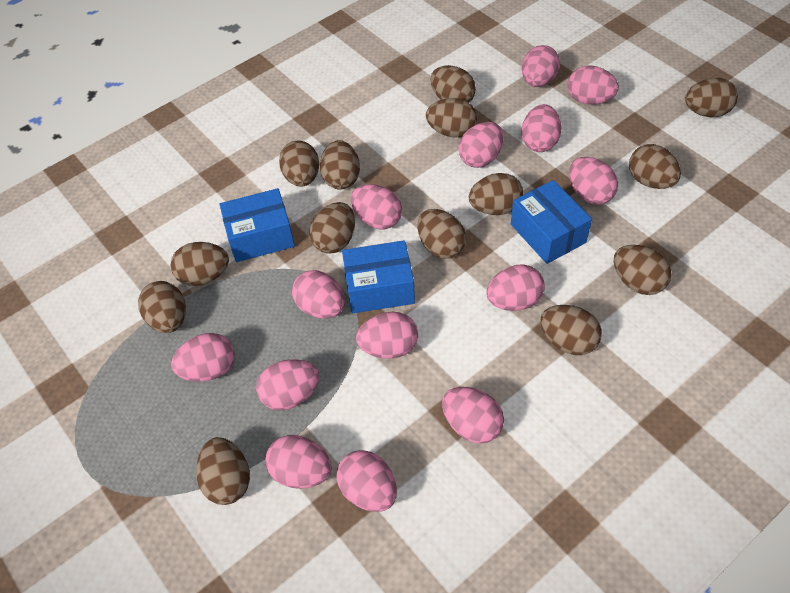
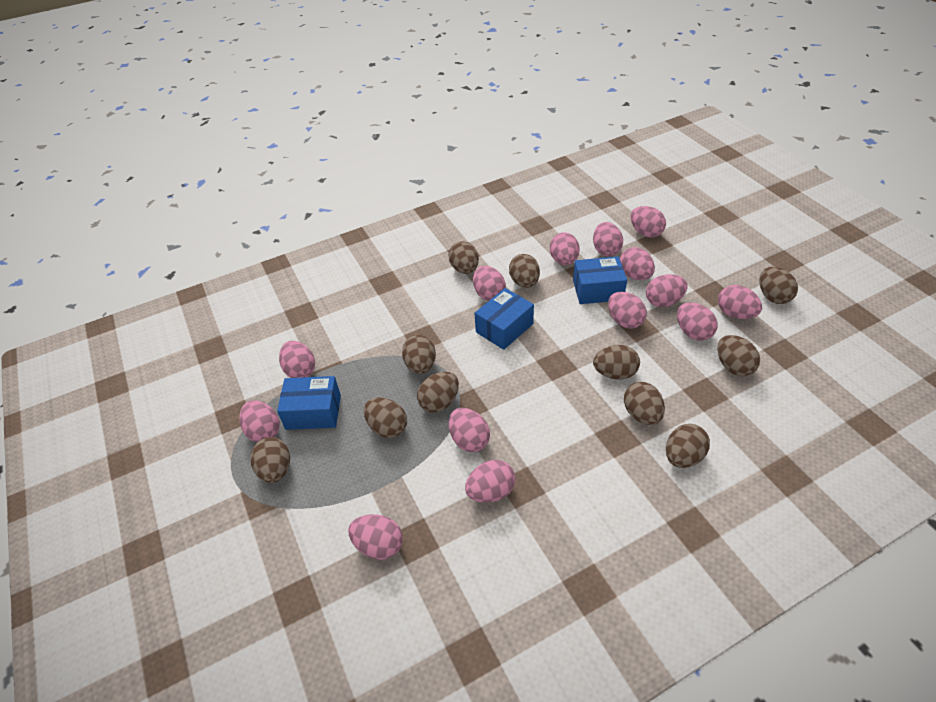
brown egg: 14 -> 11

